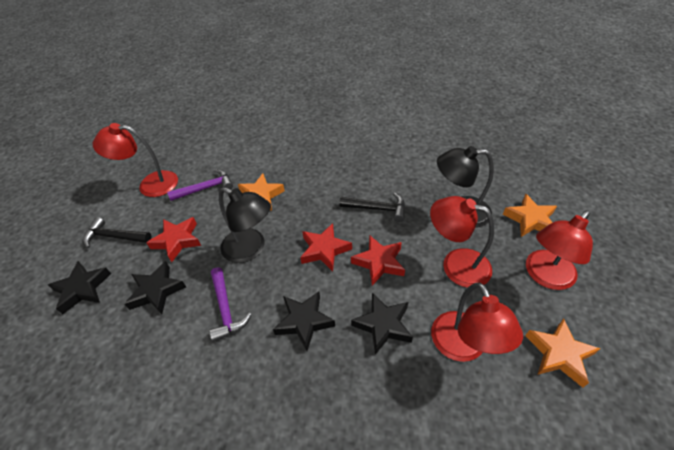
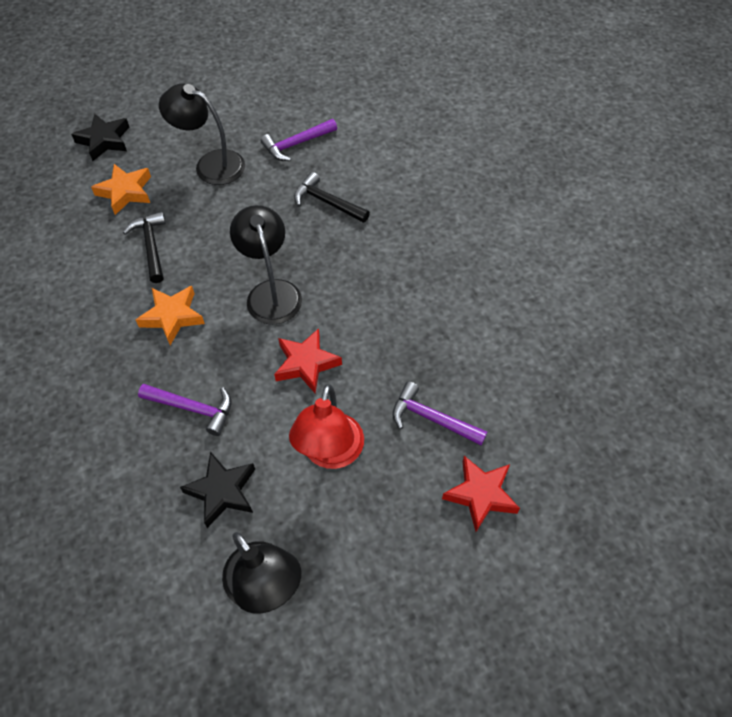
black lamp: 2 -> 3
black star: 4 -> 2
orange star: 3 -> 2
purple hammer: 2 -> 3
red lamp: 4 -> 1
red star: 3 -> 2

